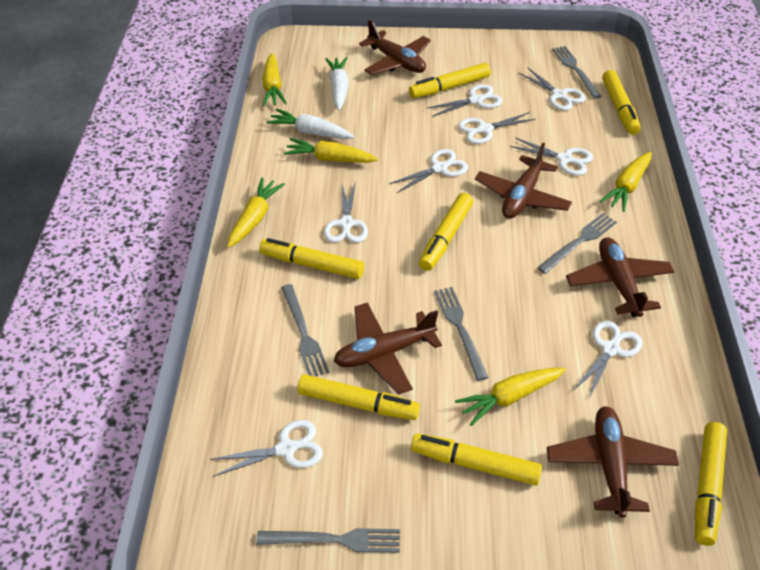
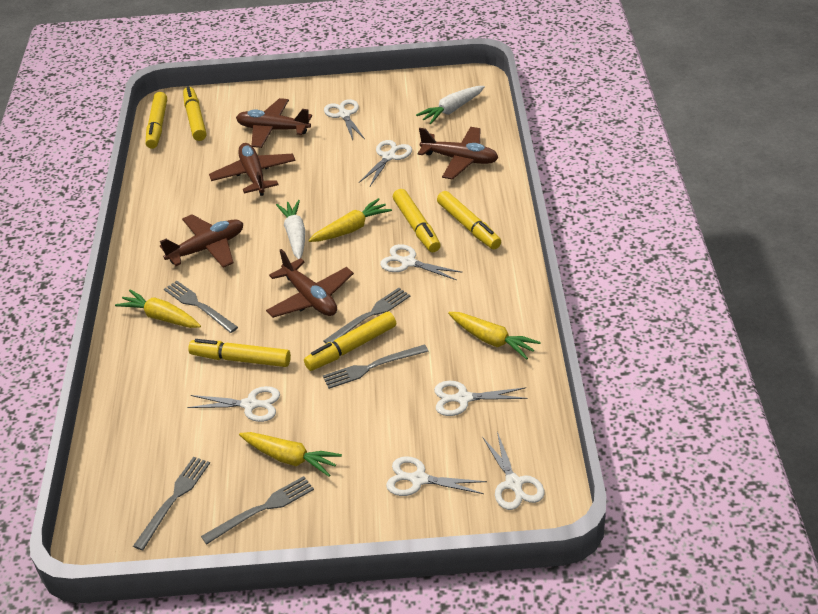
white scissors: 8 -> 7
yellow carrot: 5 -> 4
yellow marker: 7 -> 6

